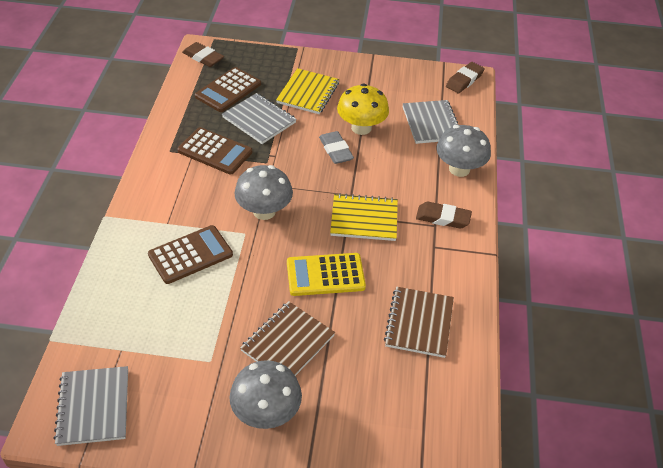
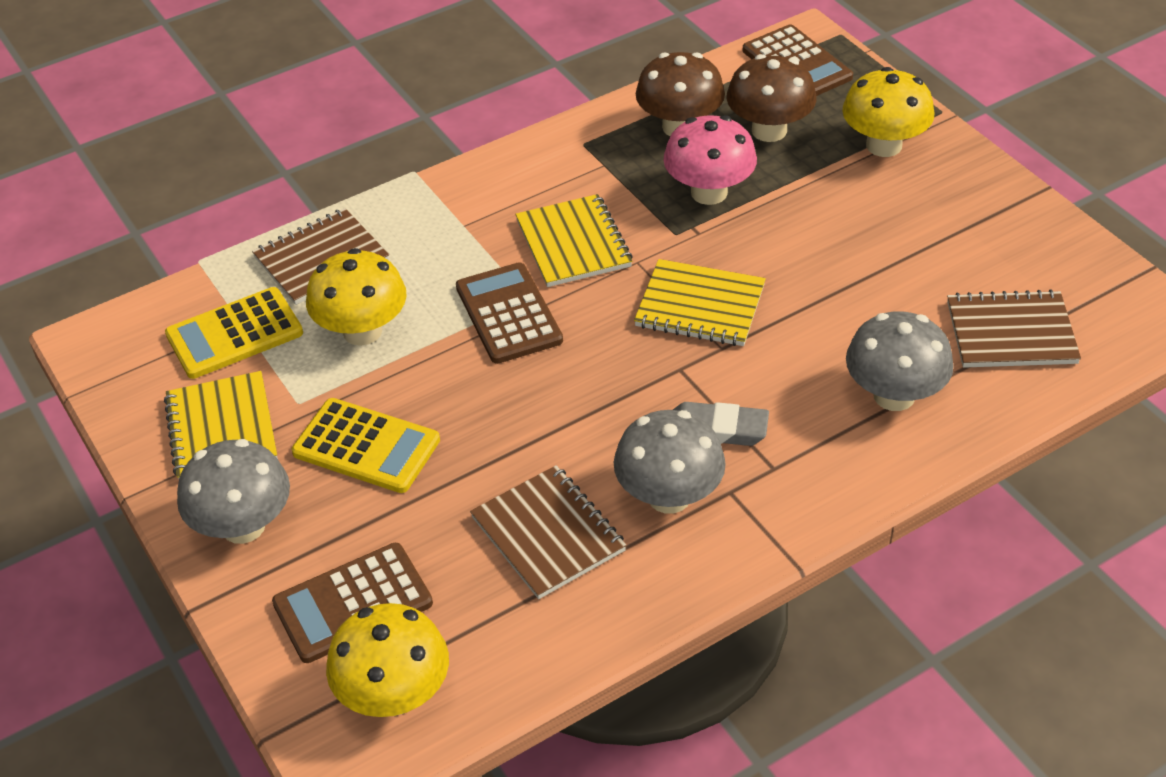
brown eraser: 3 -> 0
brown mushroom: 0 -> 2
brown notebook: 2 -> 3
grey notebook: 3 -> 0
pink mushroom: 0 -> 1
yellow calculator: 1 -> 2
yellow mushroom: 1 -> 3
yellow notebook: 2 -> 3

